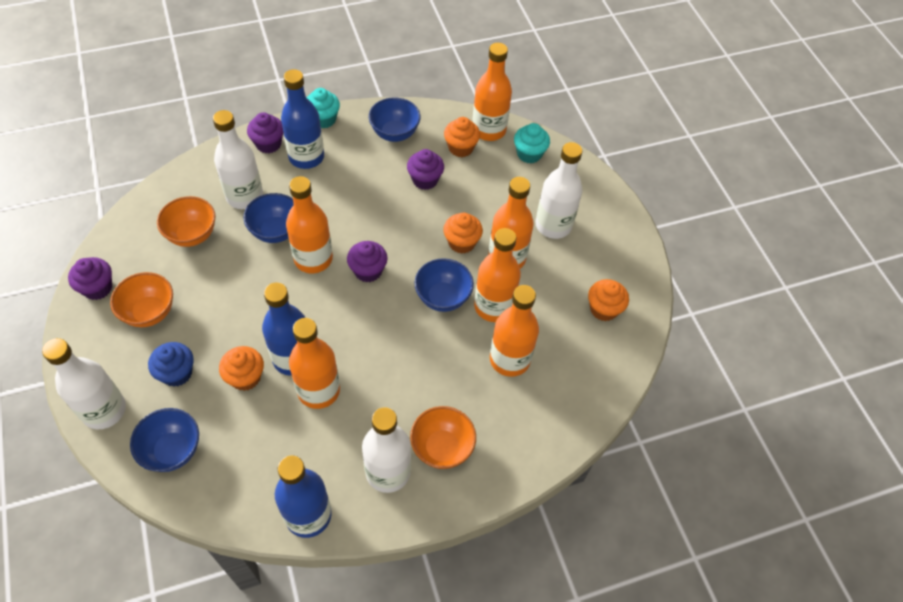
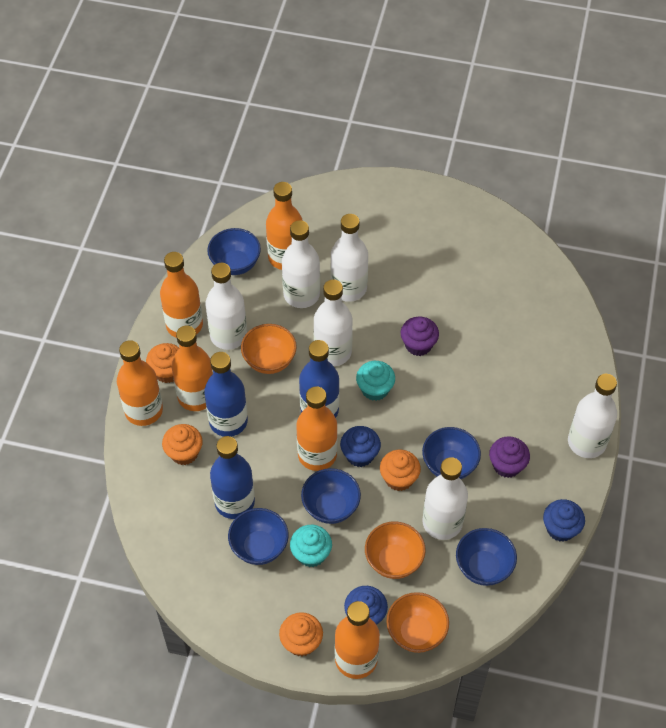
blue bowl: 4 -> 5
blue cupcake: 1 -> 3
purple cupcake: 4 -> 2
white bottle: 4 -> 6

